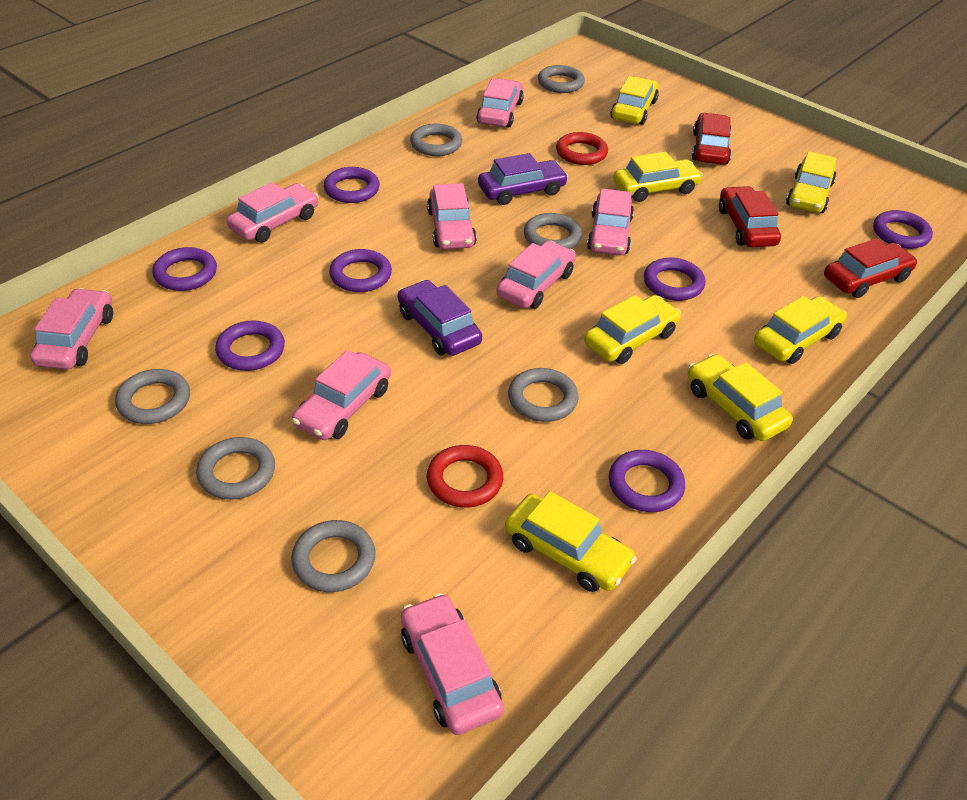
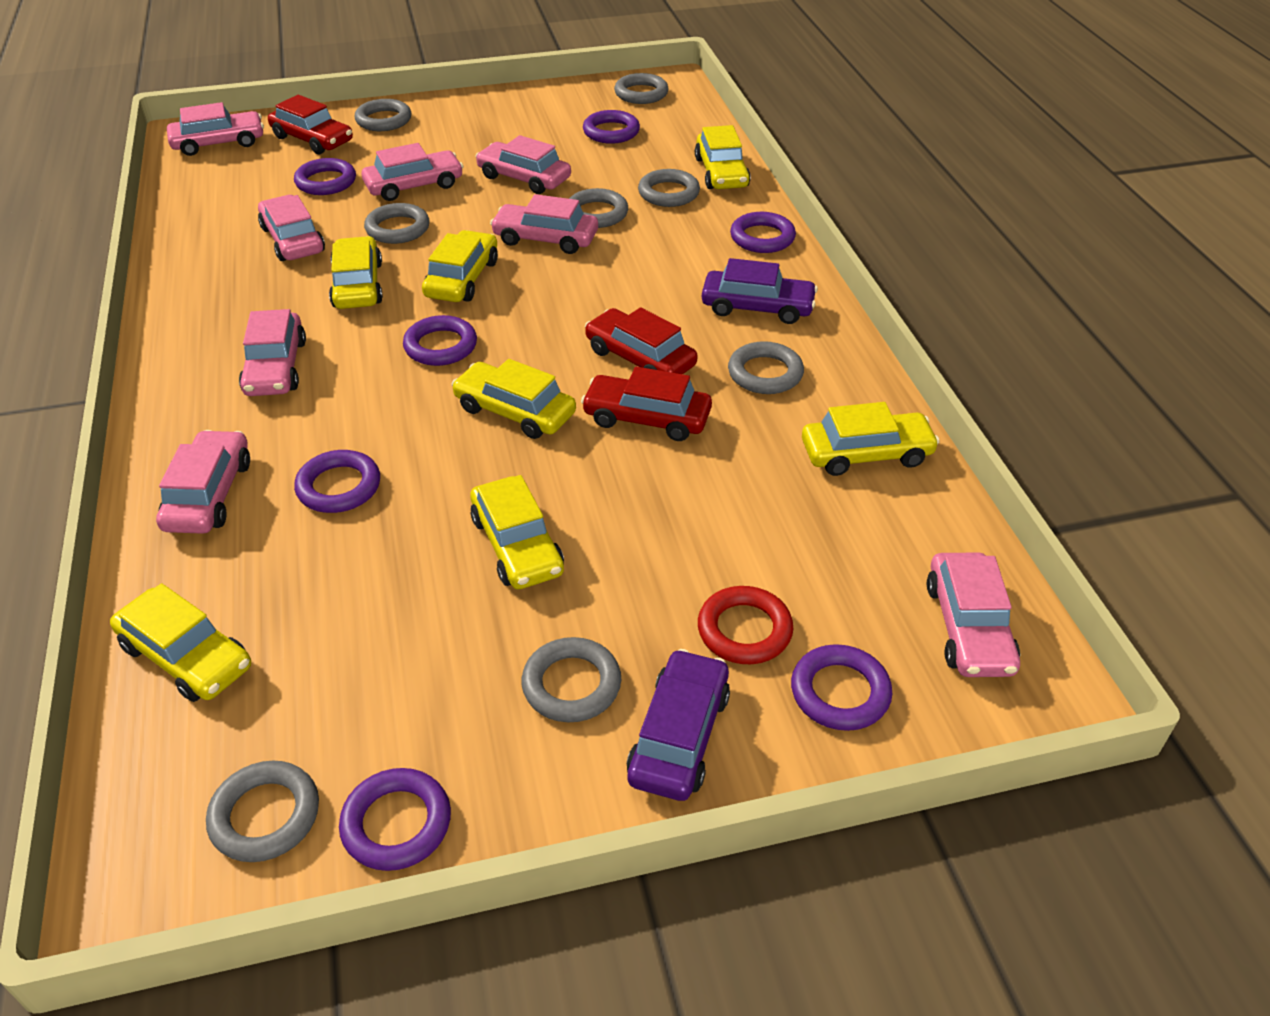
grey ring: 7 -> 8
red ring: 2 -> 1

